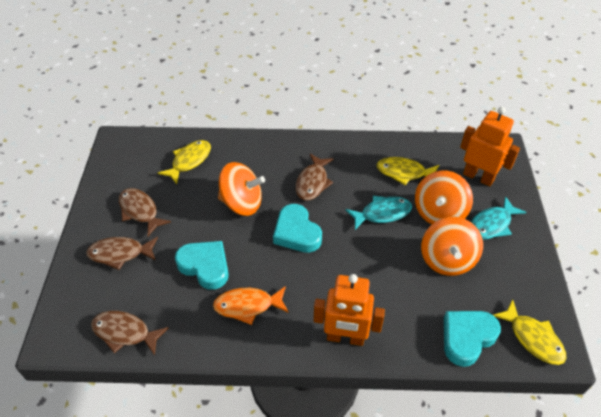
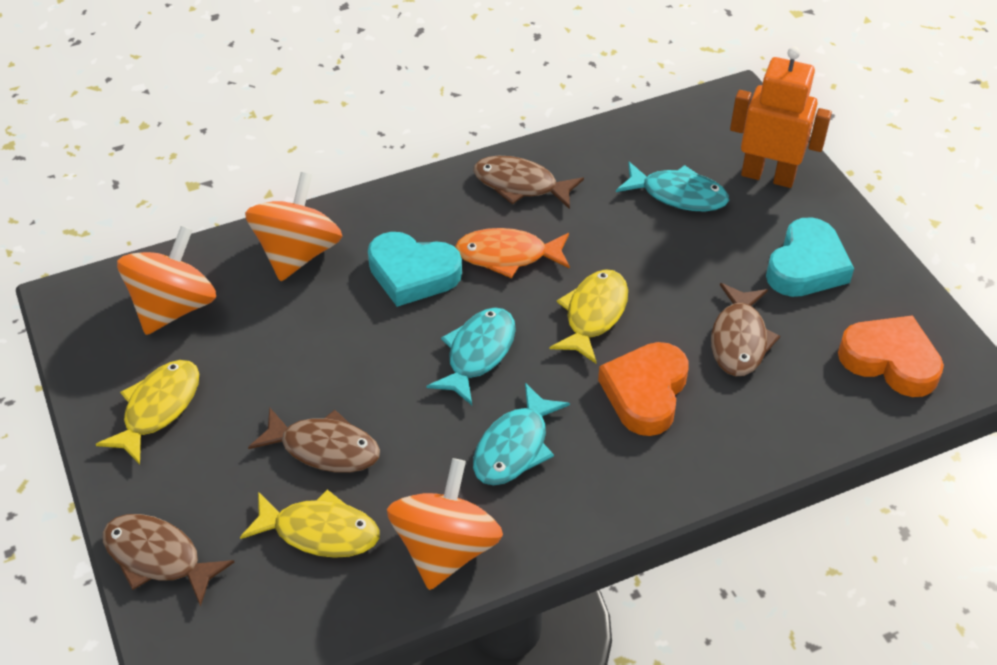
orange heart: 0 -> 2
orange robot: 2 -> 1
turquoise fish: 2 -> 3
turquoise heart: 3 -> 2

